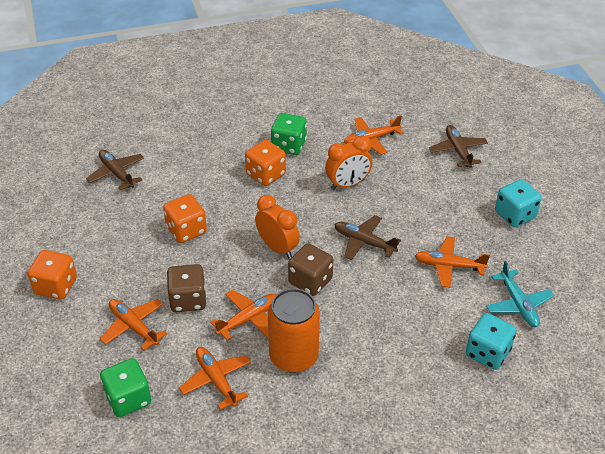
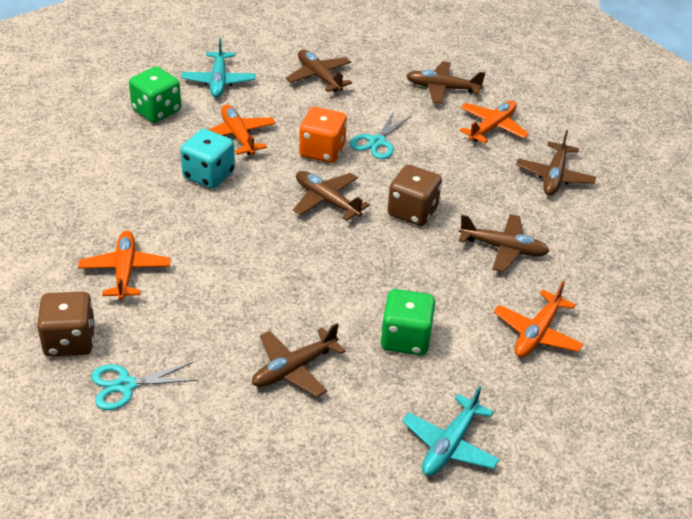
brown plane: 3 -> 6
orange can: 1 -> 0
orange clock: 2 -> 0
orange dice: 3 -> 1
orange plane: 5 -> 4
turquoise dice: 2 -> 1
turquoise plane: 1 -> 2
turquoise scissors: 0 -> 2

